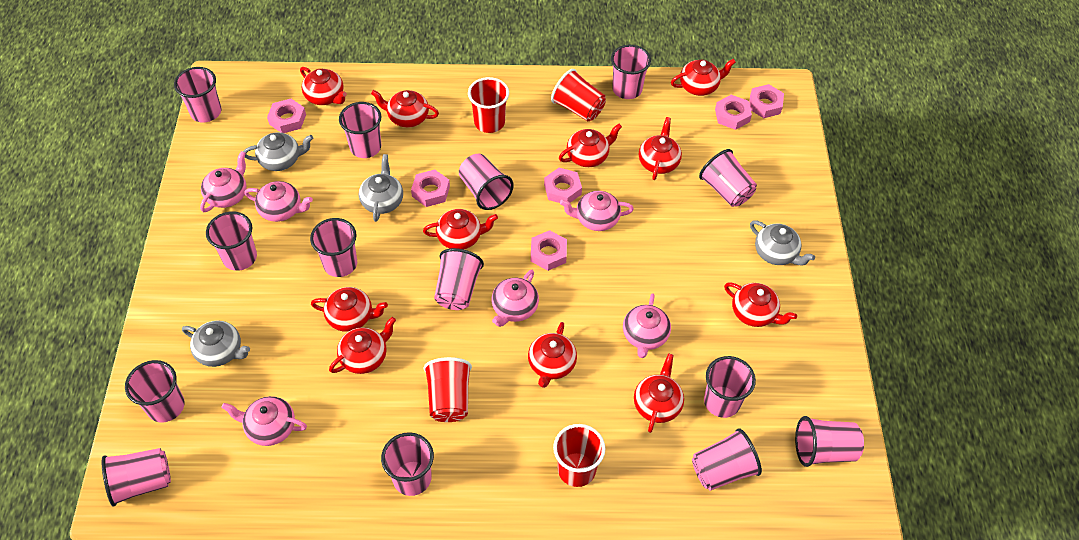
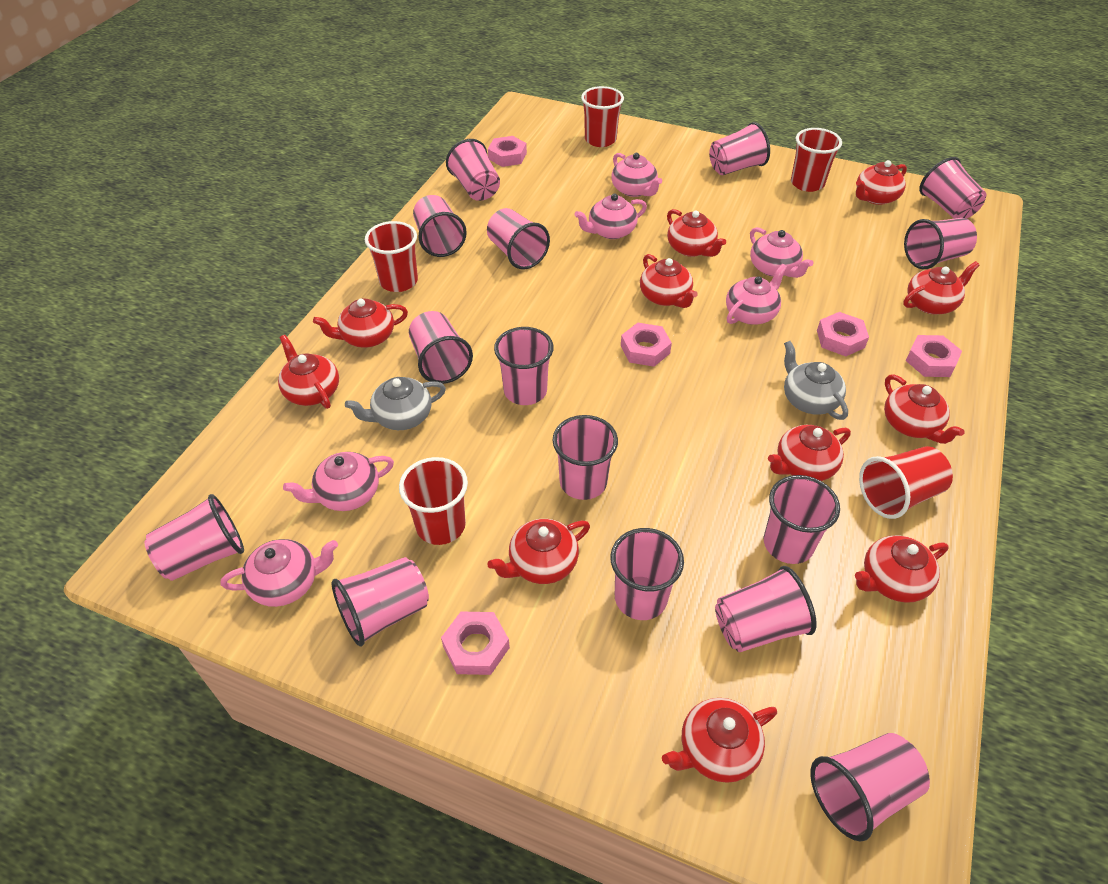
grey teapot: 4 -> 2
pink cup: 14 -> 15
pink nut: 6 -> 5
red cup: 4 -> 5

